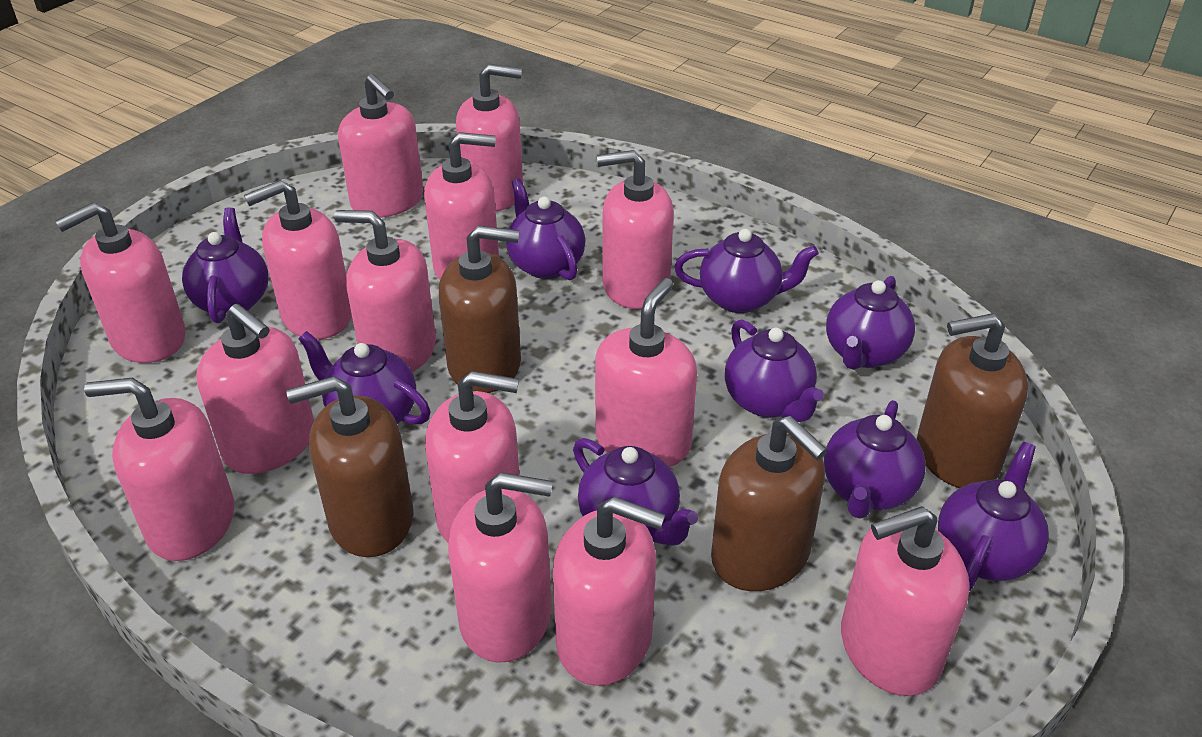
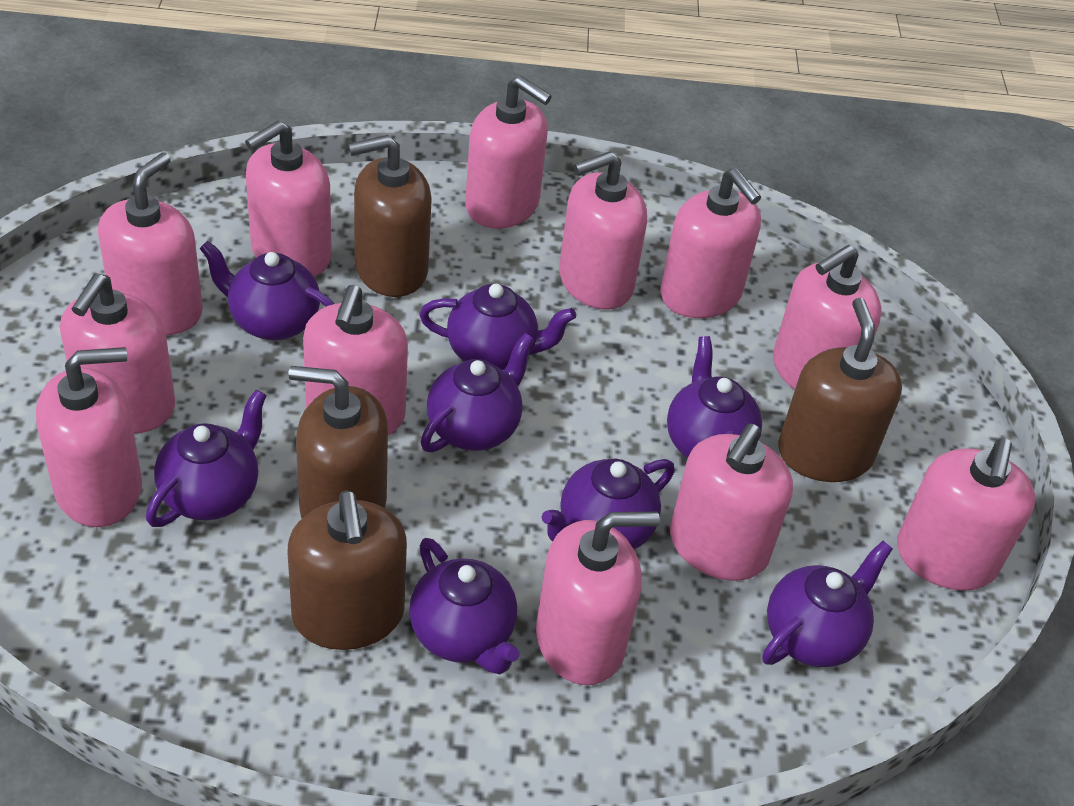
pink soap dispenser: 14 -> 12
purple teapot: 9 -> 8

